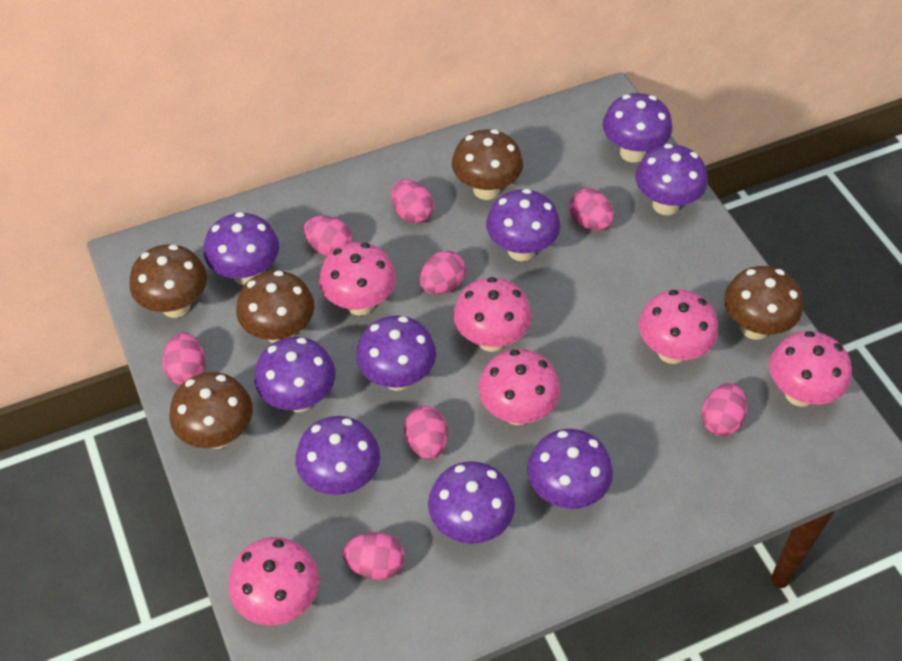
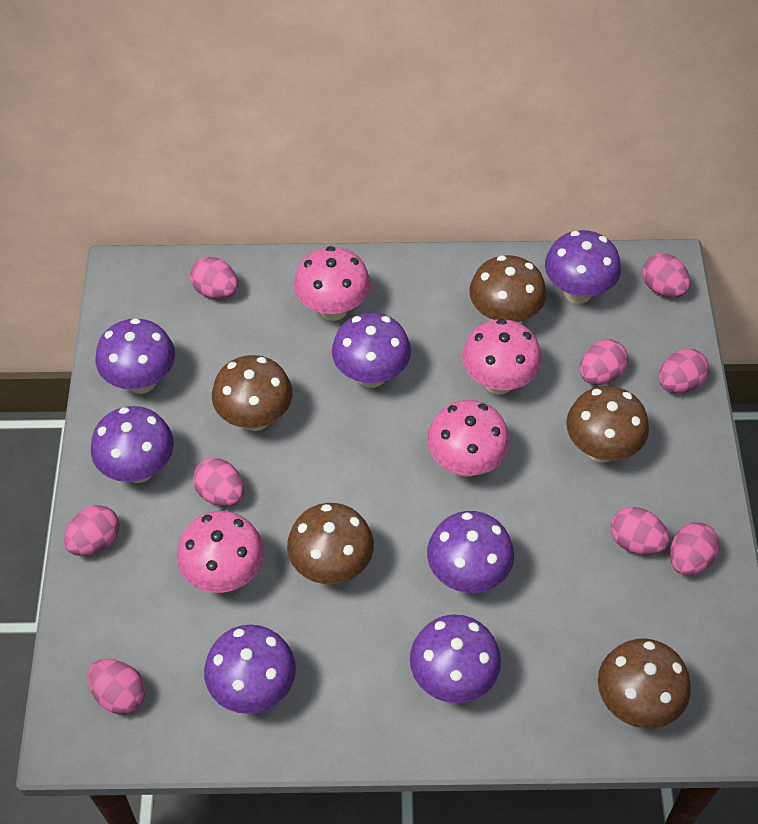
pink egg: 8 -> 9
pink mushroom: 6 -> 4
purple mushroom: 9 -> 7

